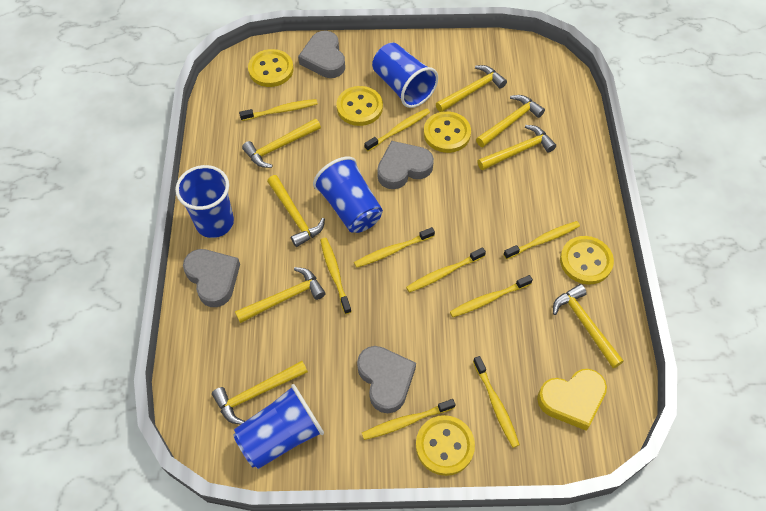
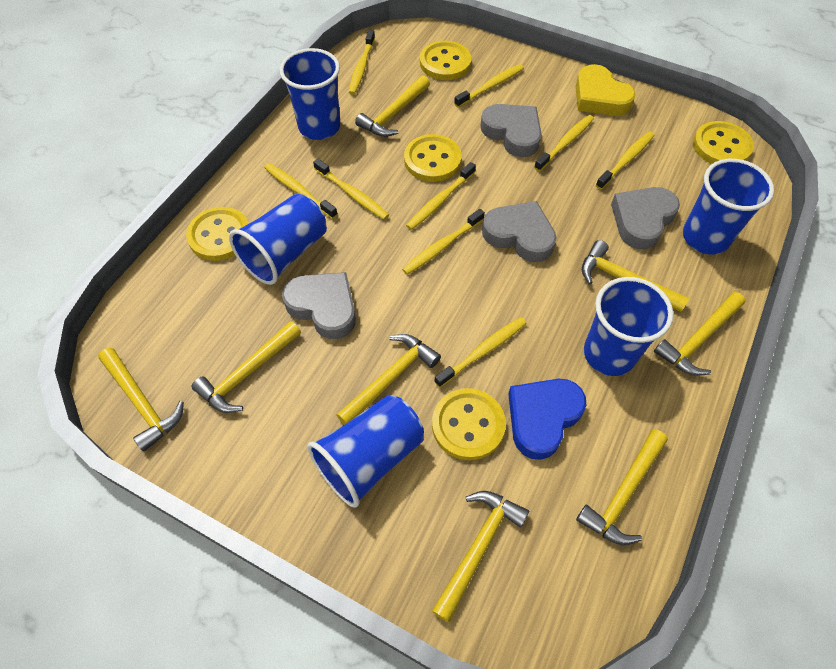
blue cup: 4 -> 5
blue heart: 0 -> 1

